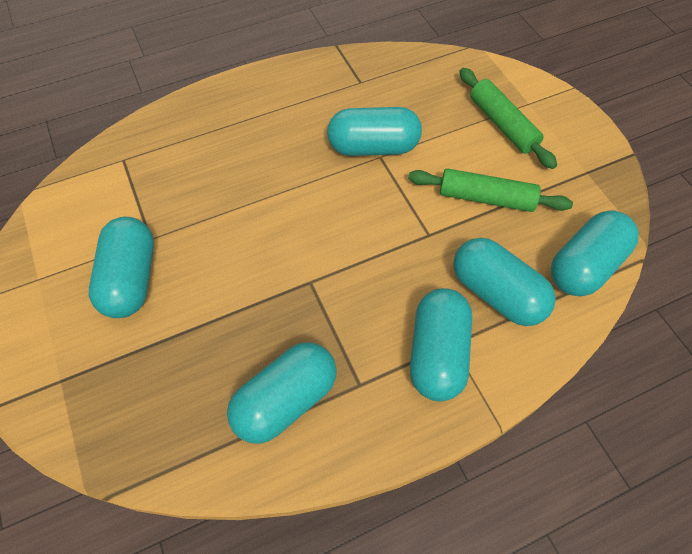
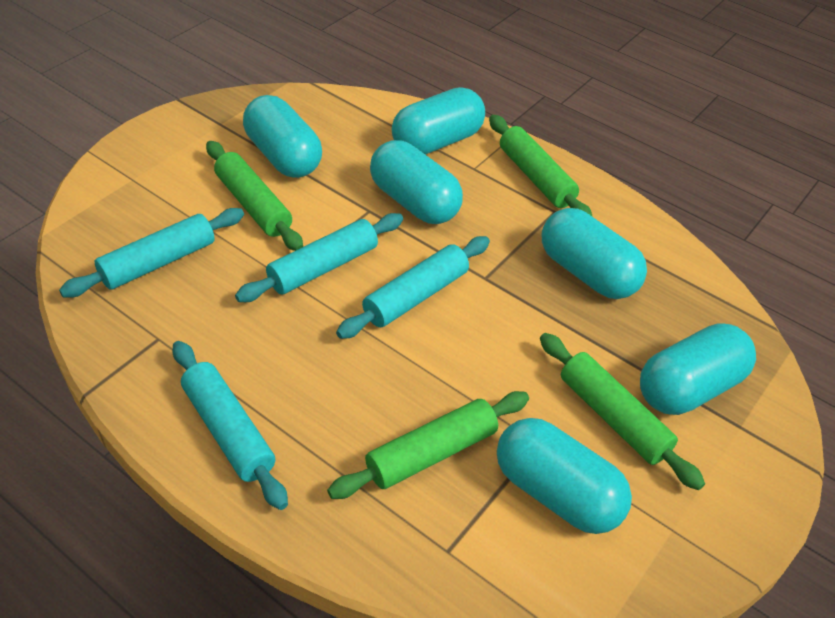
green rolling pin: 2 -> 4
turquoise rolling pin: 0 -> 4

